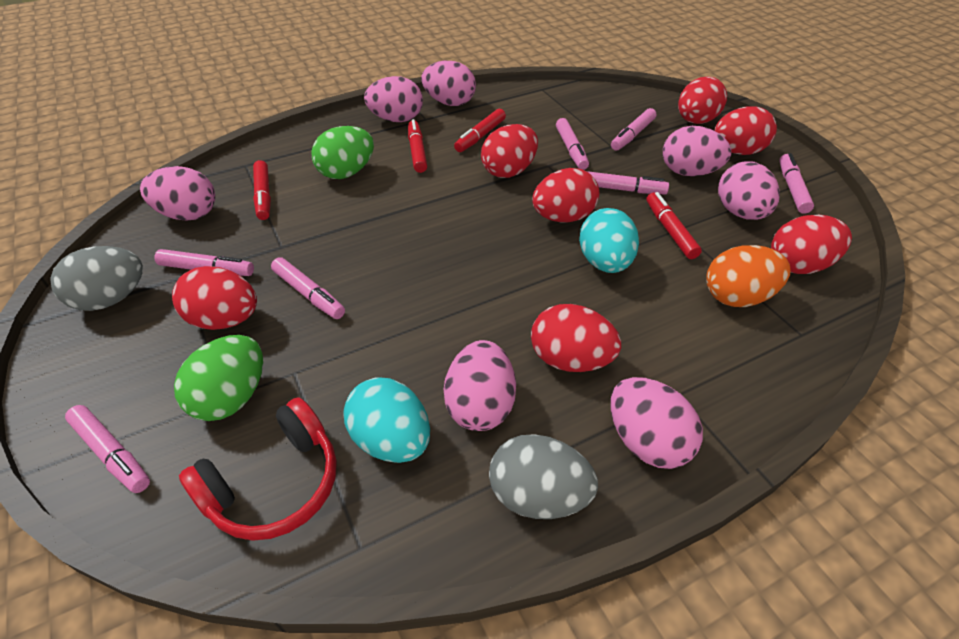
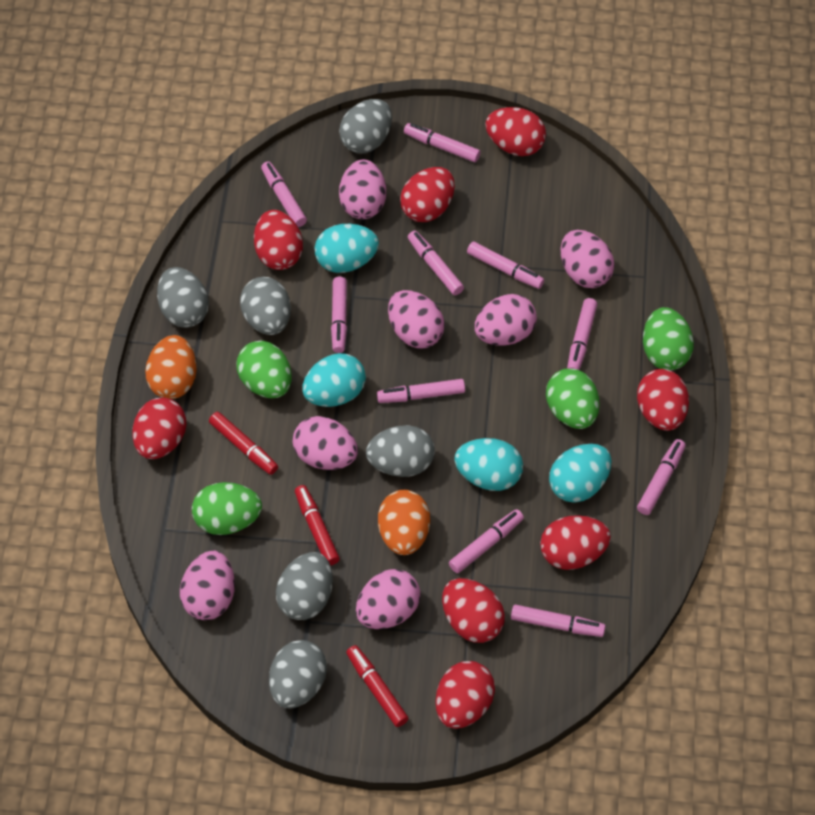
green egg: 2 -> 4
grey egg: 2 -> 6
orange egg: 1 -> 2
pink marker: 7 -> 10
red egg: 7 -> 8
red headphones: 1 -> 0
red marker: 4 -> 3
turquoise egg: 2 -> 4

